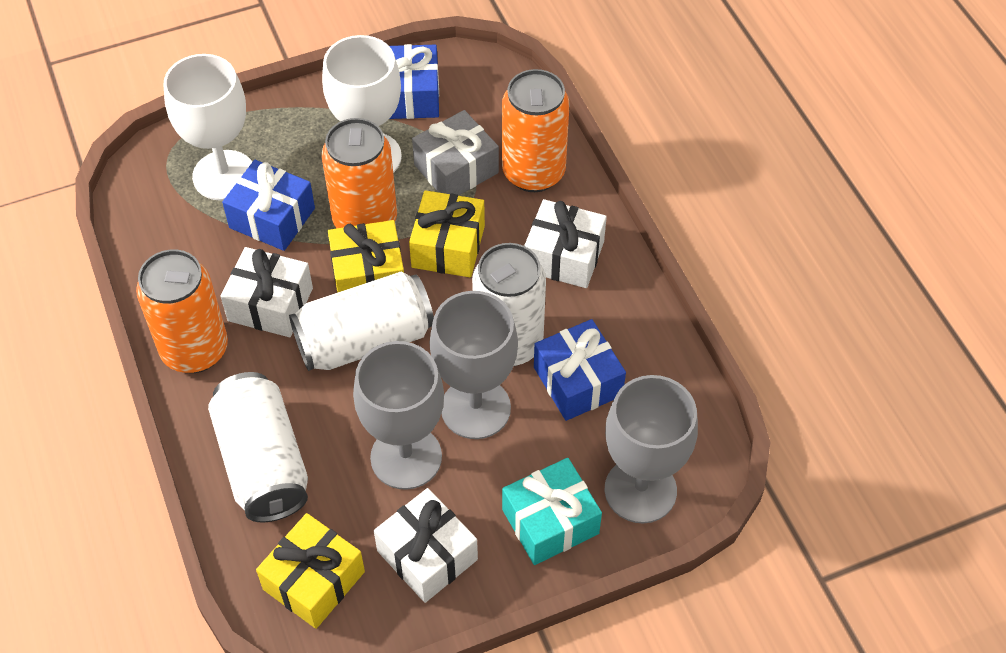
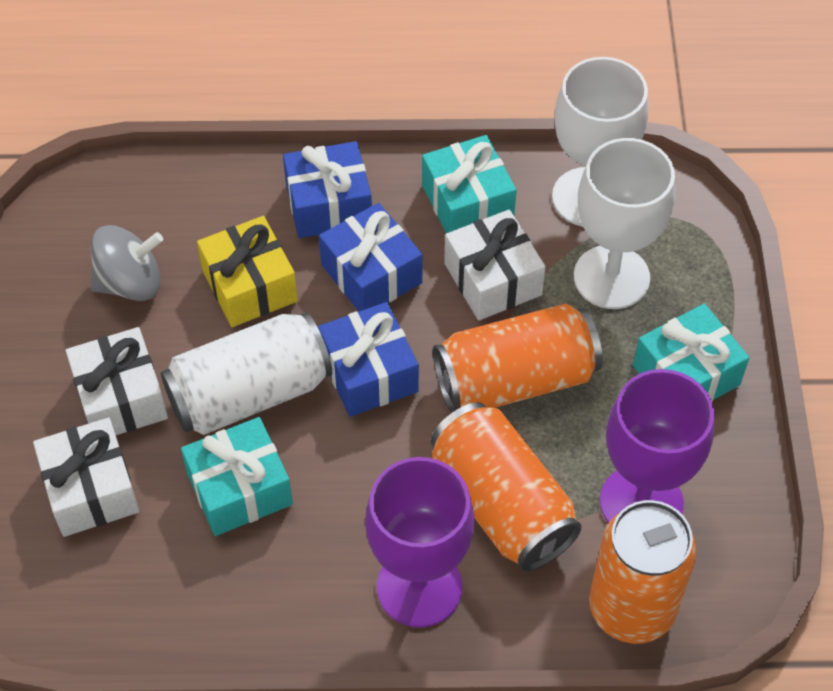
grey gift: 1 -> 0
grey goblet: 3 -> 0
grey spinning top: 0 -> 1
purple goblet: 0 -> 2
turquoise gift: 1 -> 3
white can: 3 -> 1
yellow gift: 3 -> 1

